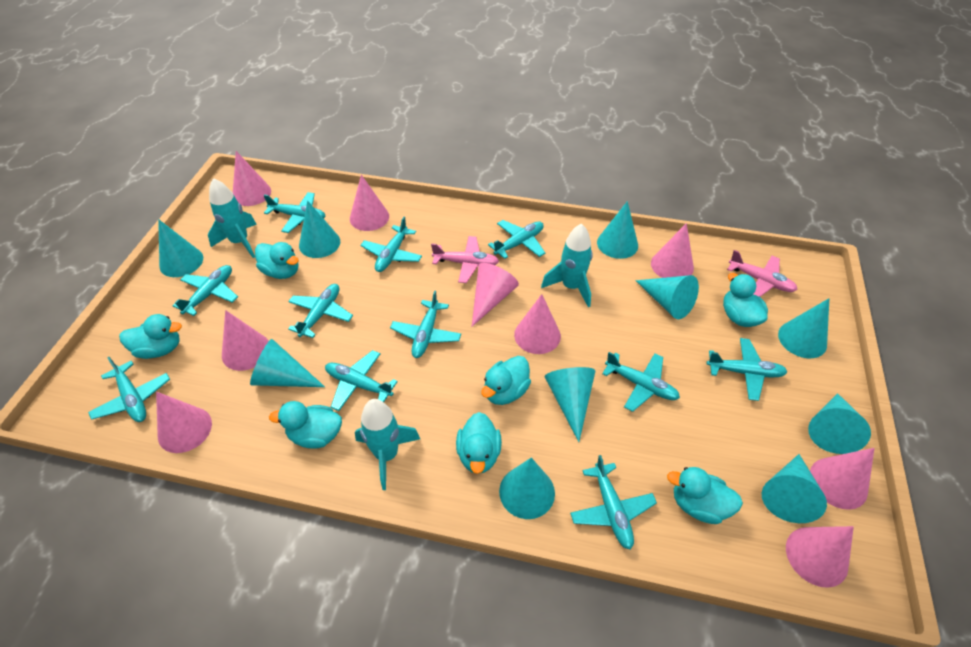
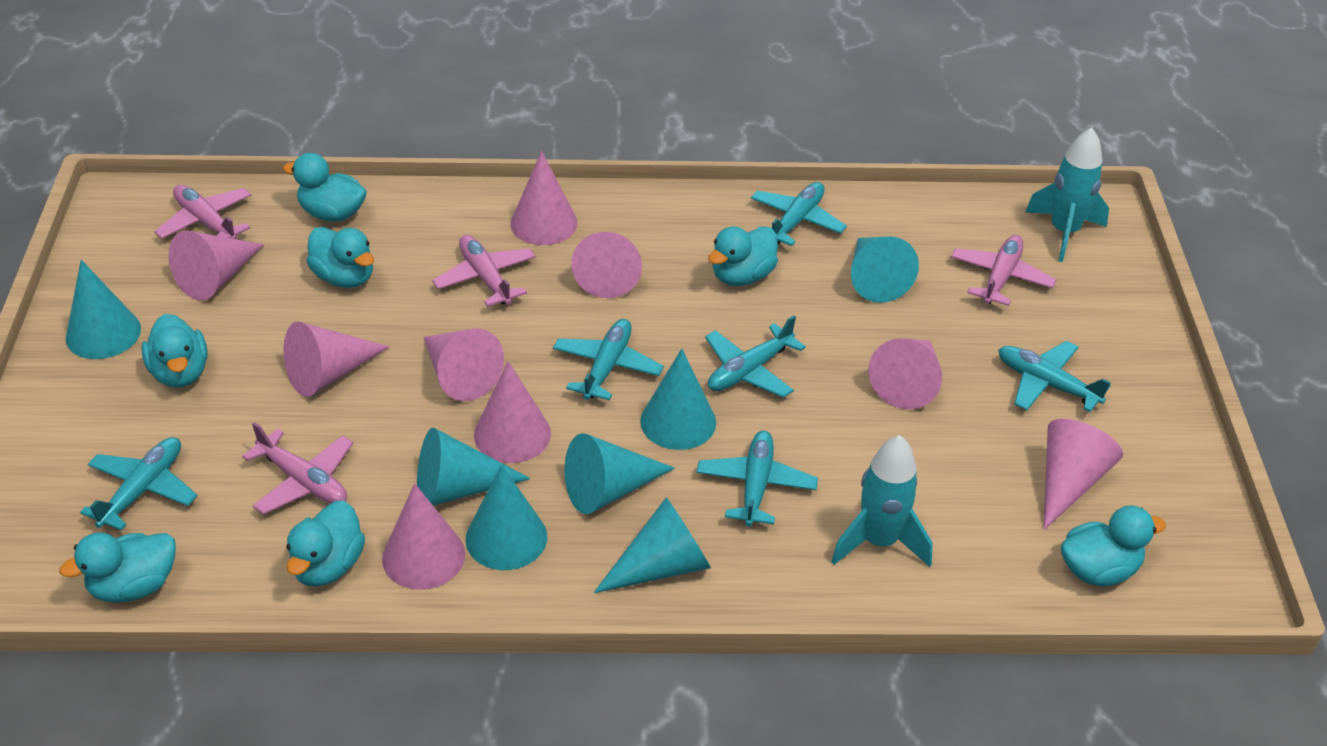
pink plane: 2 -> 4
turquoise cone: 10 -> 7
turquoise plane: 11 -> 6
turquoise rocket: 3 -> 2

